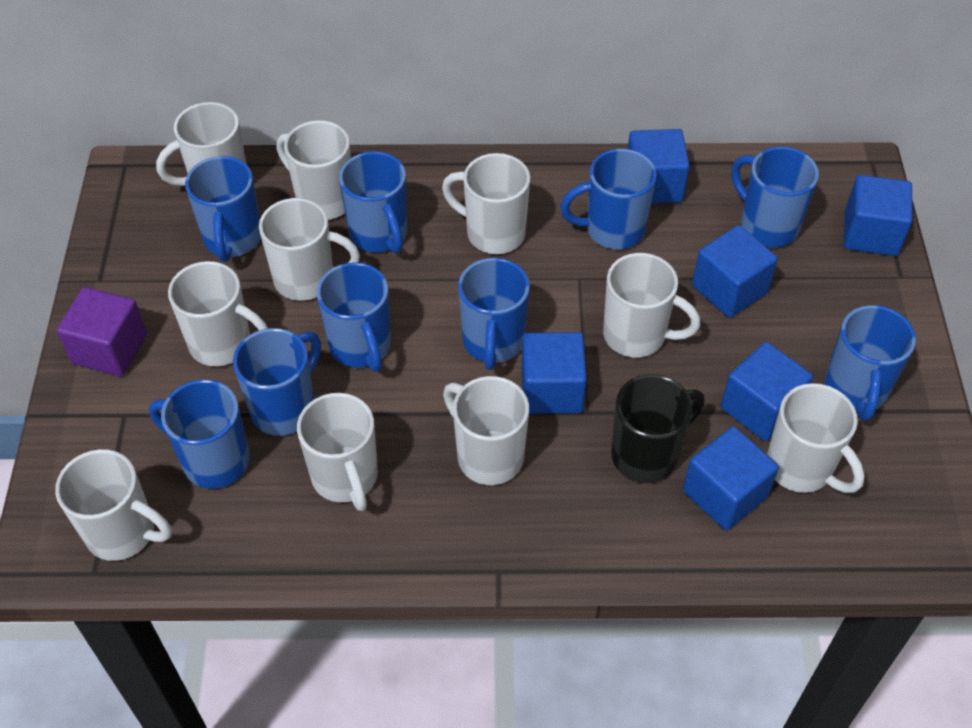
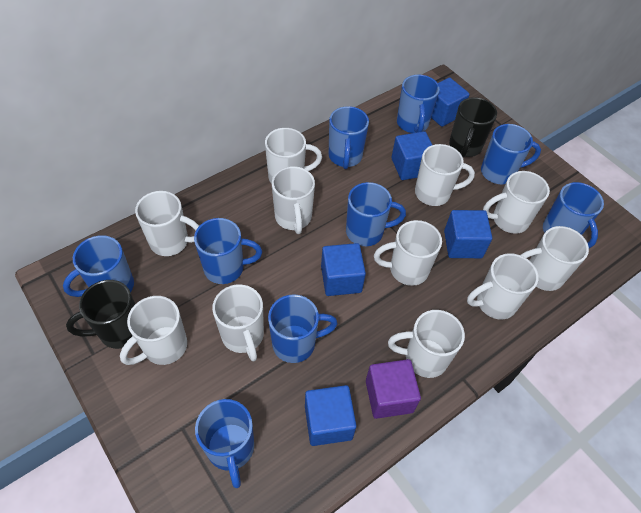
black mug: 1 -> 2
blue cube: 6 -> 5
white mug: 10 -> 11

